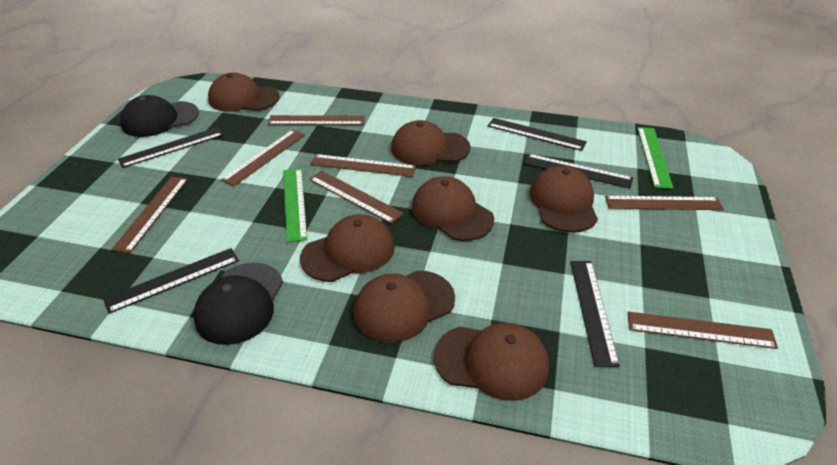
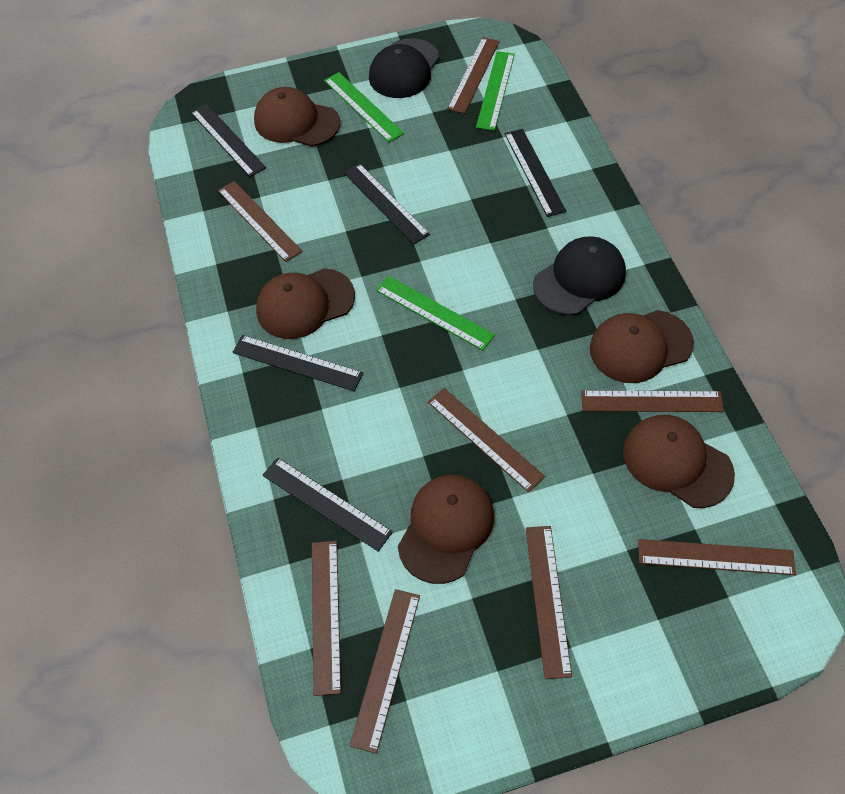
brown cap: 7 -> 5
brown ruler: 7 -> 8
green ruler: 2 -> 3

